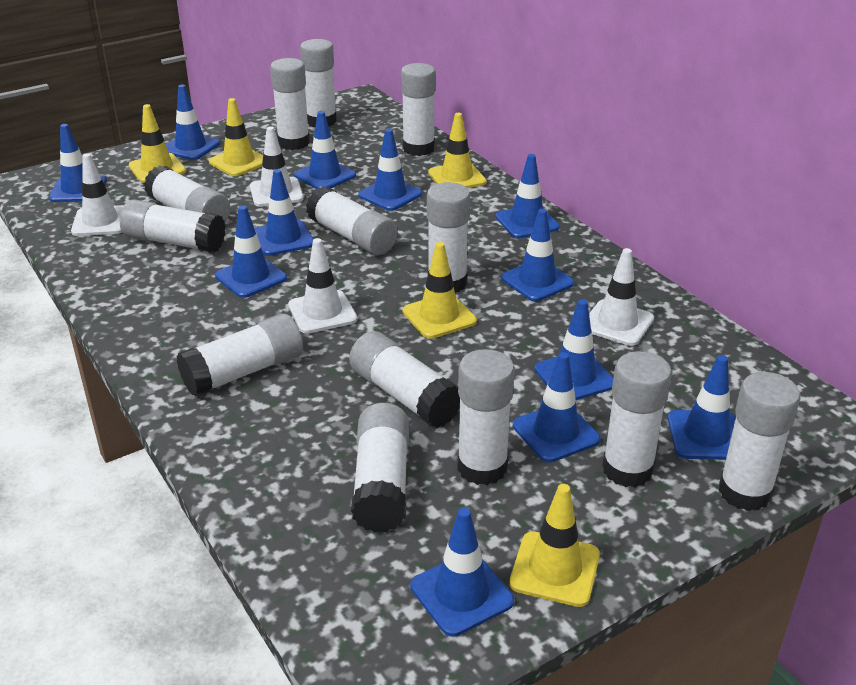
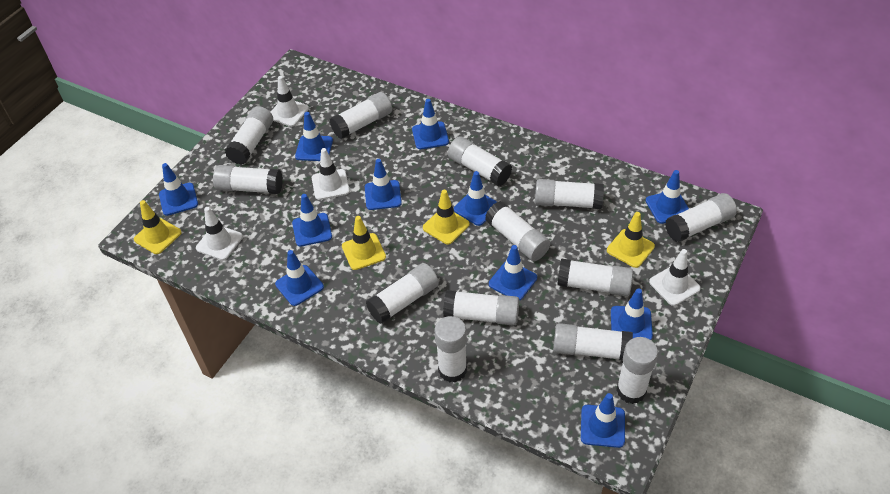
blue traffic cone: 12 -> 11
yellow traffic cone: 5 -> 4

